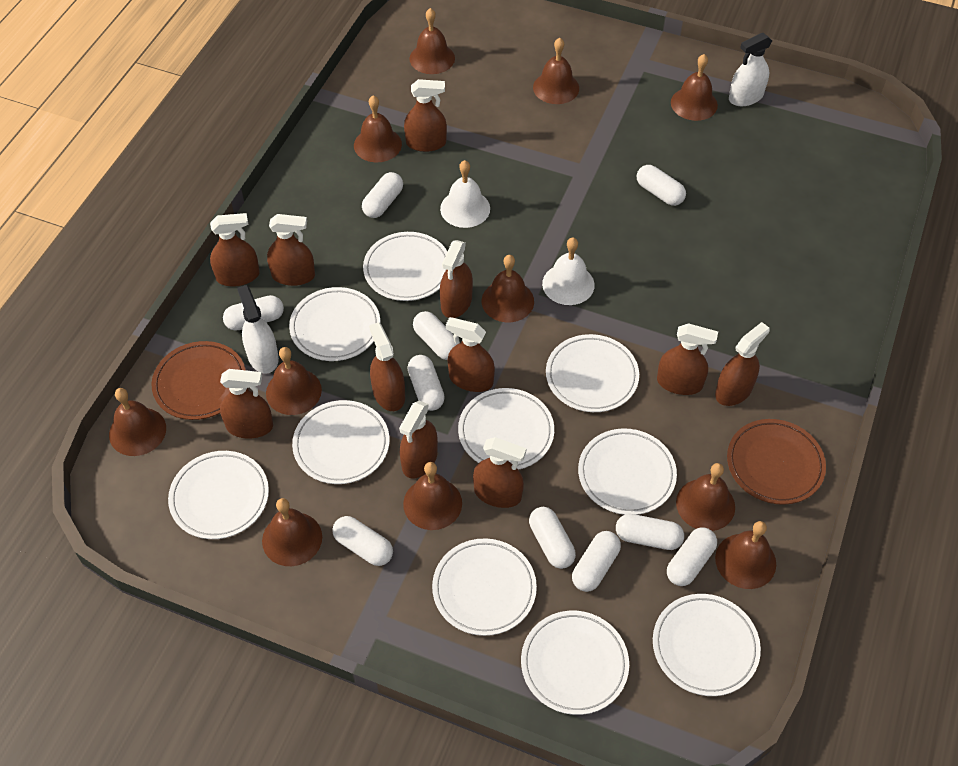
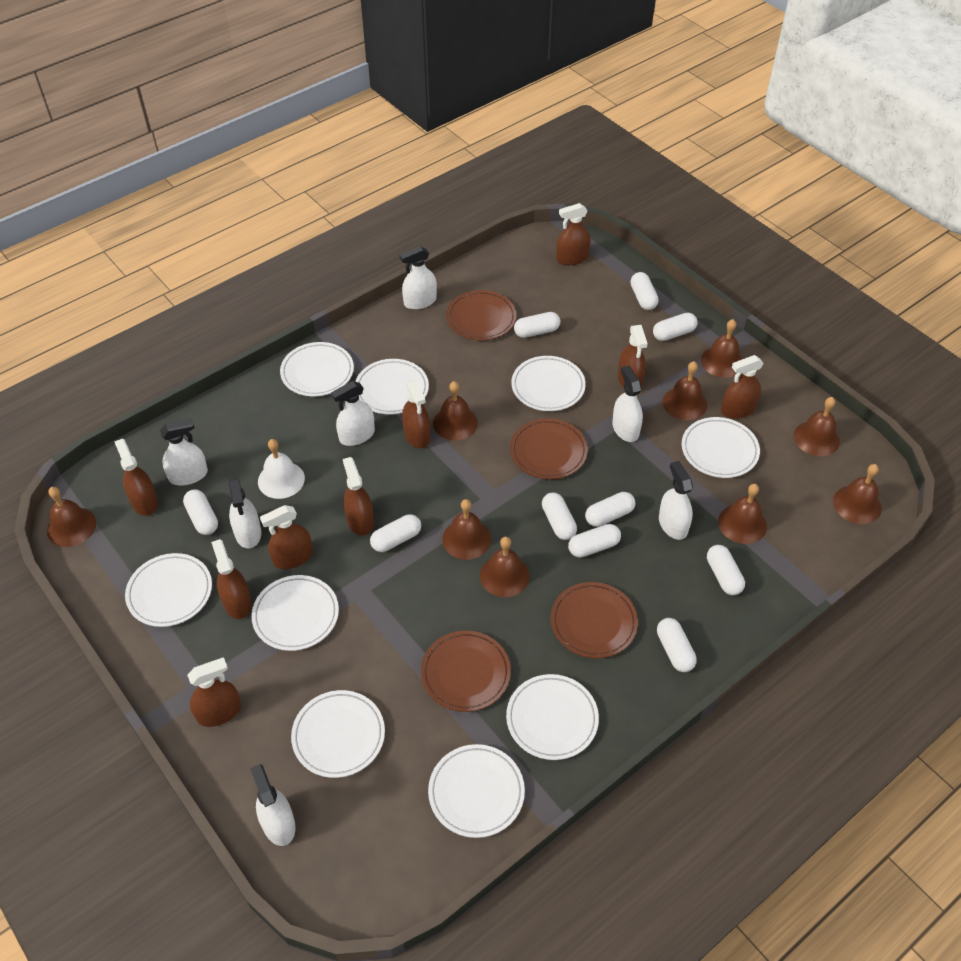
brown bell: 11 -> 9
brown plate: 2 -> 4
brown spray bottle: 11 -> 9
white bell: 2 -> 1
white plate: 10 -> 9
white spray bottle: 2 -> 7

